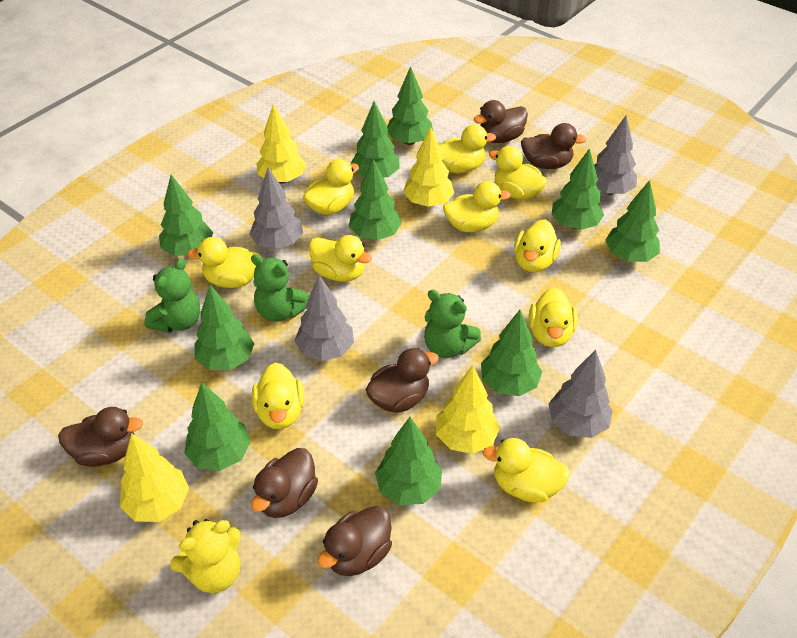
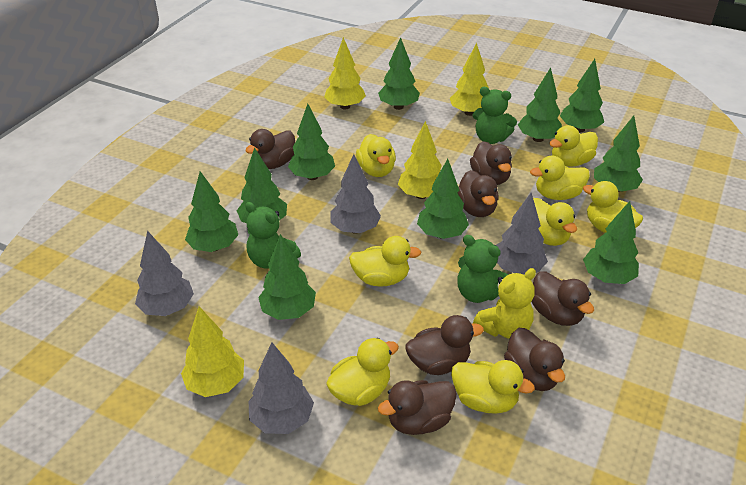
brown duck: 6 -> 7
yellow duck: 10 -> 8

